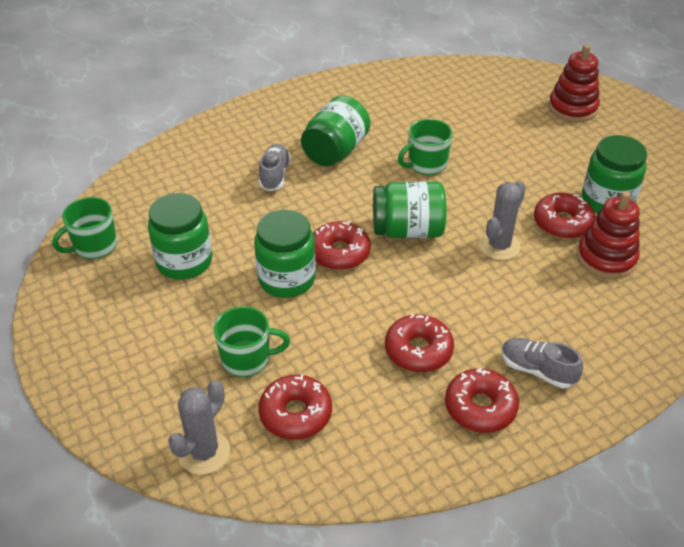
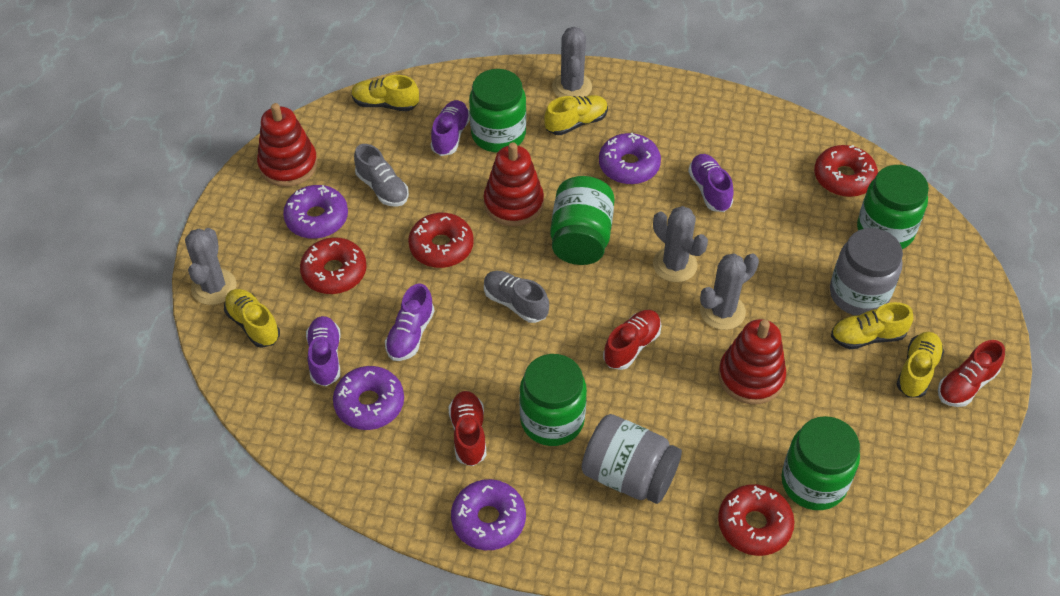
green mug: 3 -> 0
grey cactus: 2 -> 4
grey jar: 0 -> 2
purple donut: 0 -> 4
purple shoe: 0 -> 4
red donut: 5 -> 4
red shoe: 0 -> 3
red stacking toy: 2 -> 3
yellow shoe: 0 -> 5

